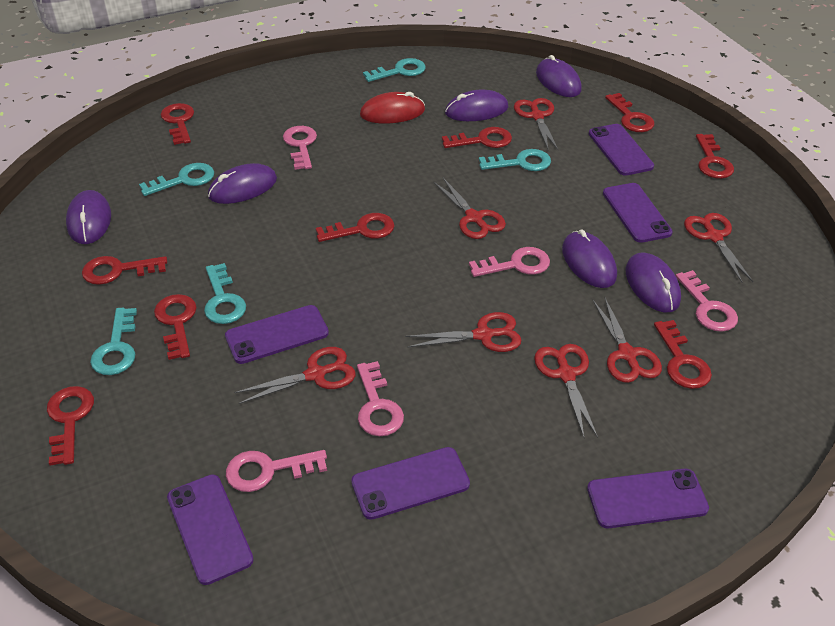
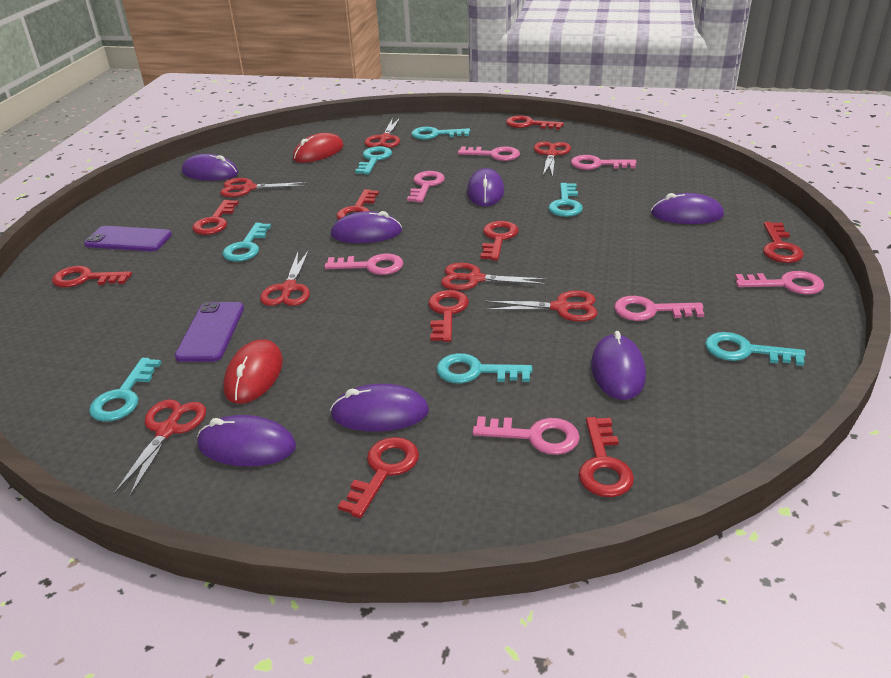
pink key: 5 -> 7
purple mouse: 6 -> 7
purple phone: 6 -> 2
red mouse: 1 -> 2
turquoise key: 5 -> 7

